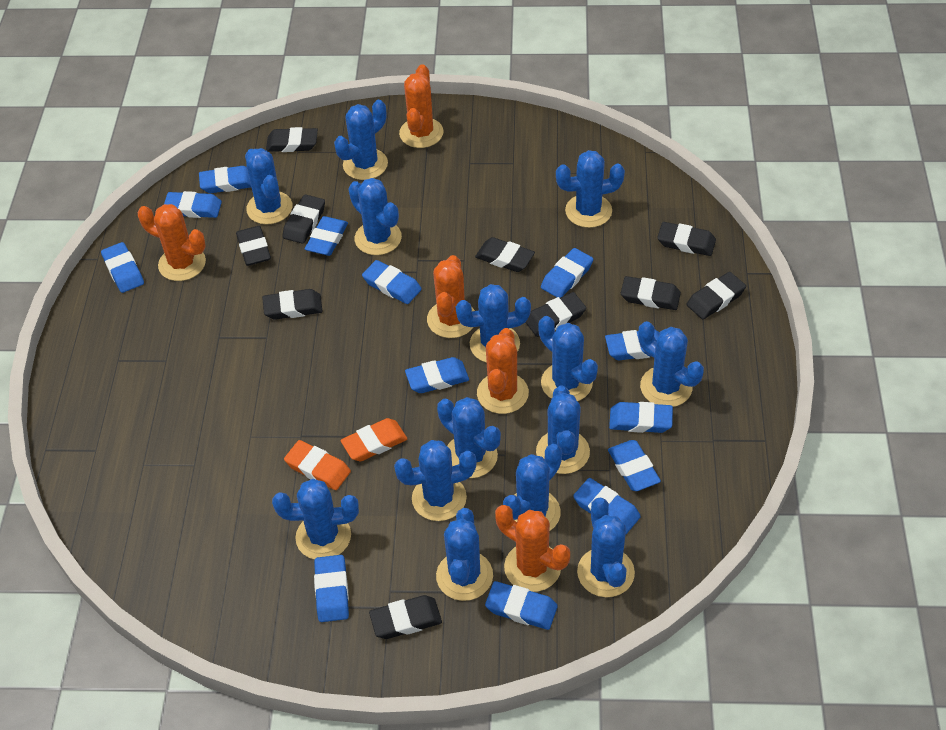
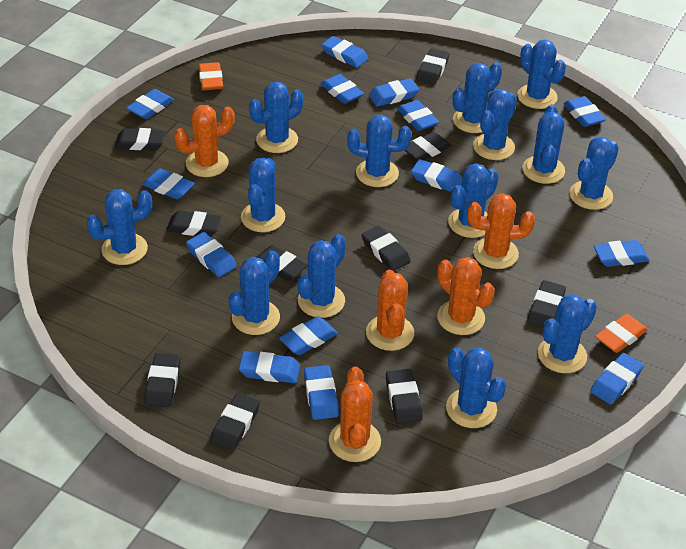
blue eraser: 13 -> 14

